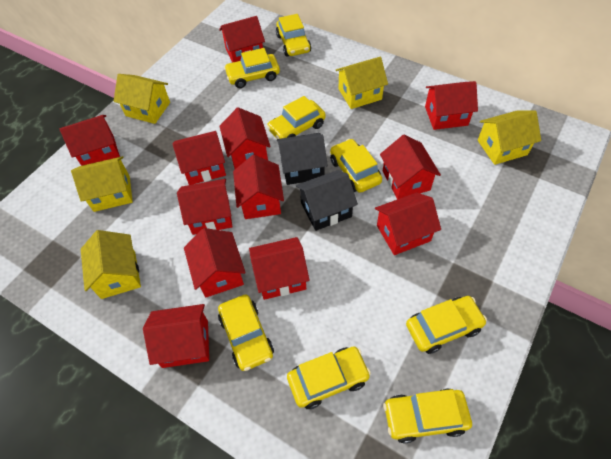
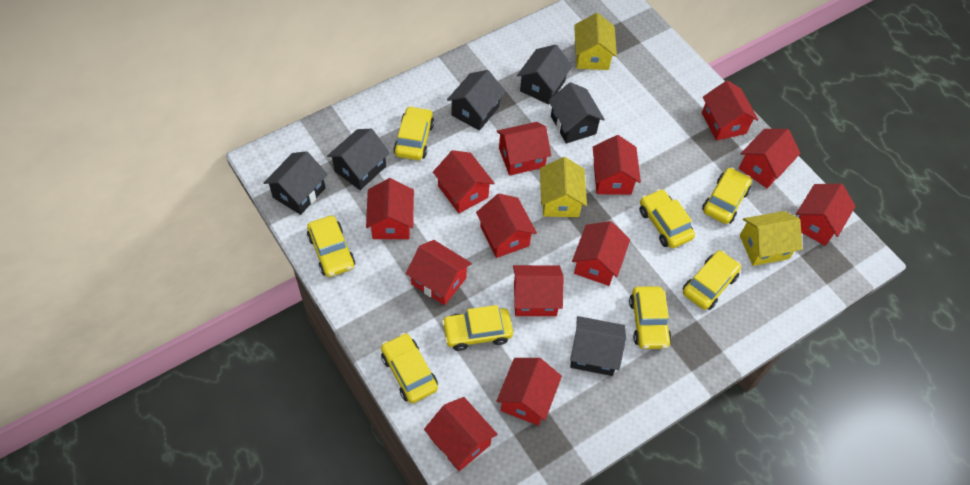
black house: 2 -> 6
red house: 12 -> 13
yellow house: 5 -> 3

